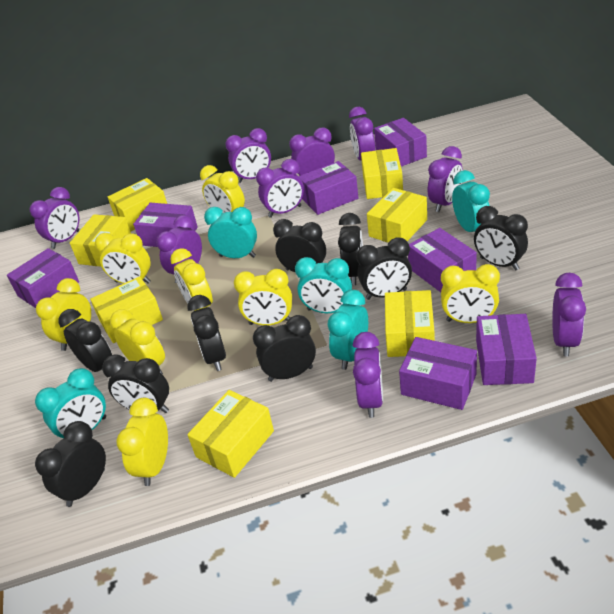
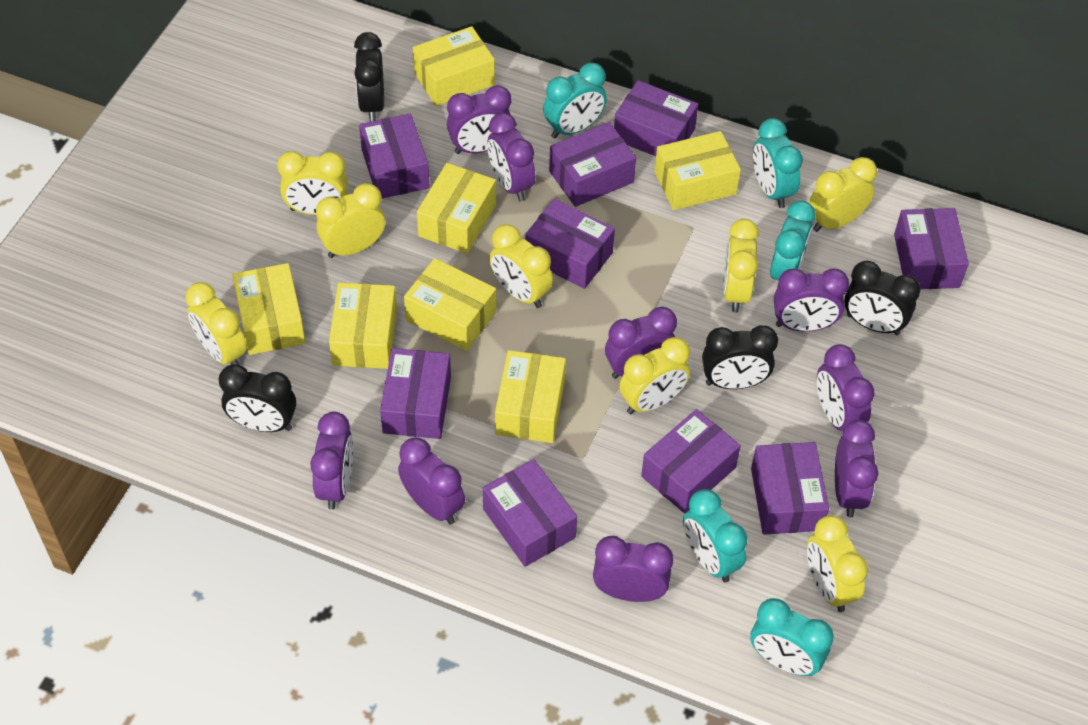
black clock: 9 -> 4
purple box: 7 -> 9

